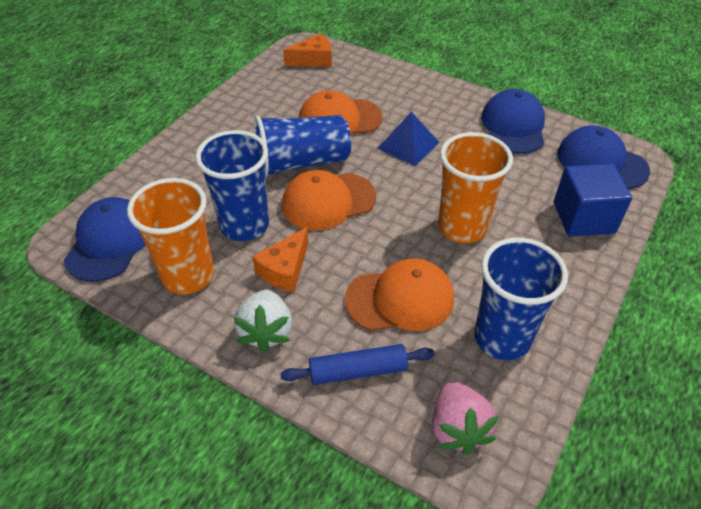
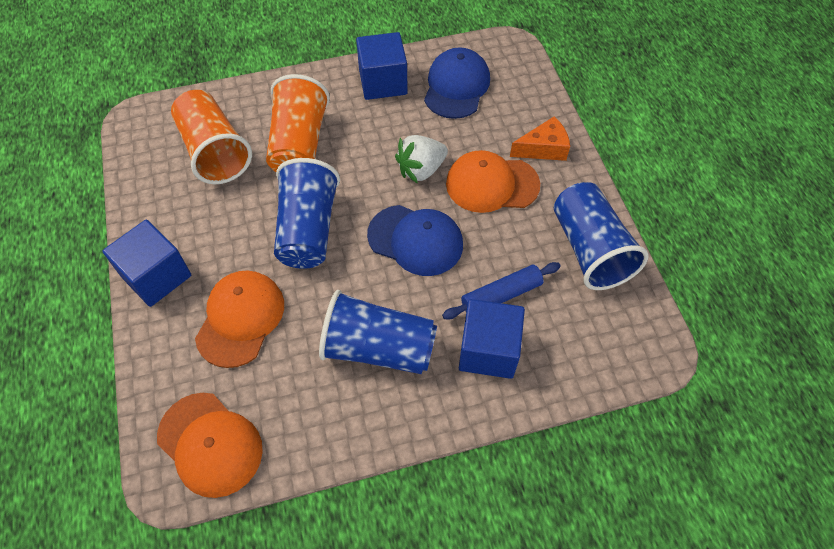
blue cap: 3 -> 2
blue cube: 1 -> 3
blue pyramid: 1 -> 0
orange cheese: 2 -> 1
pink strawberry: 1 -> 0

